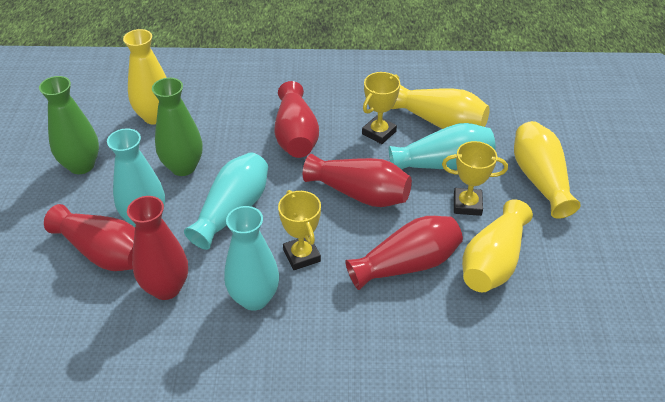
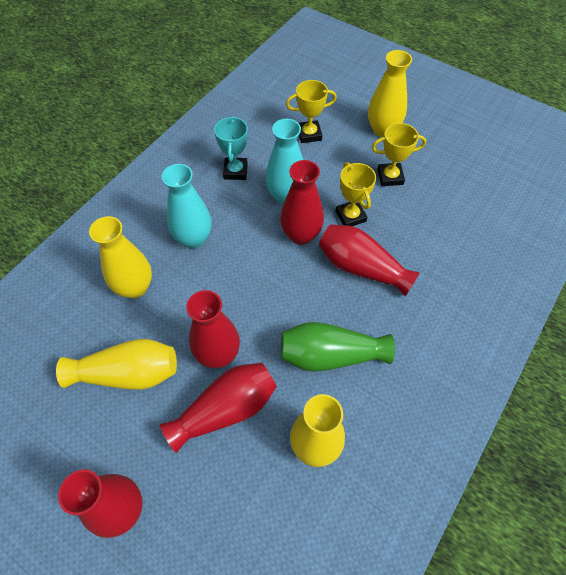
green vase: 2 -> 1
turquoise trophy: 0 -> 1
turquoise vase: 4 -> 2

